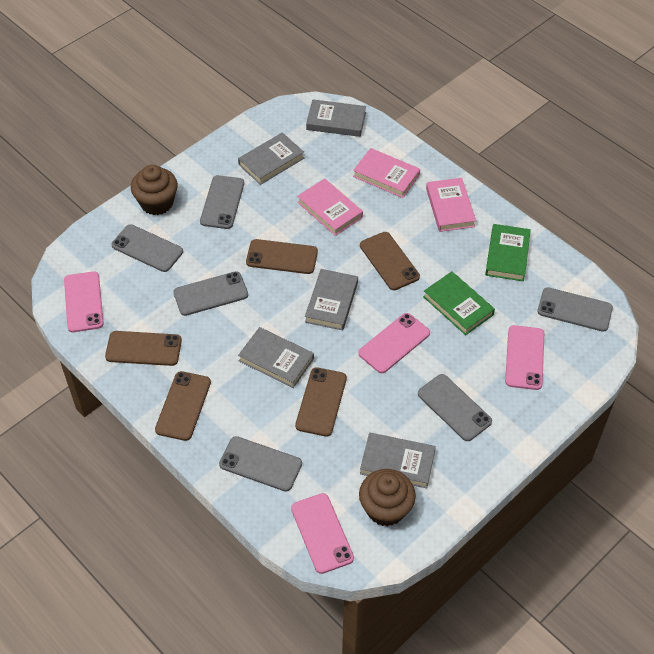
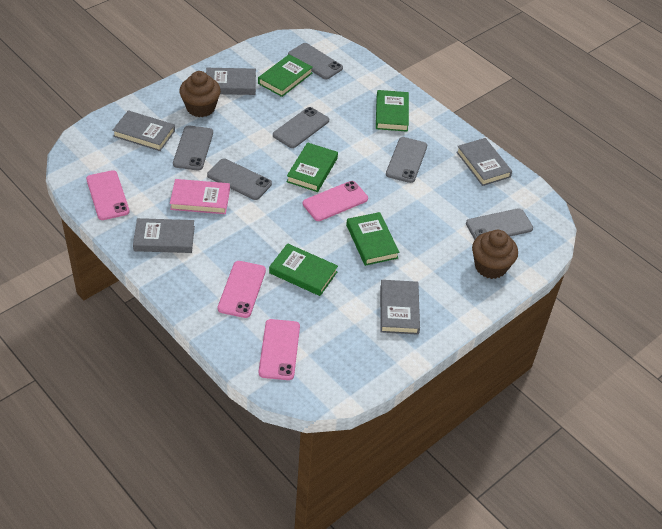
brown phone: 5 -> 0
green book: 2 -> 5
pink book: 3 -> 1

